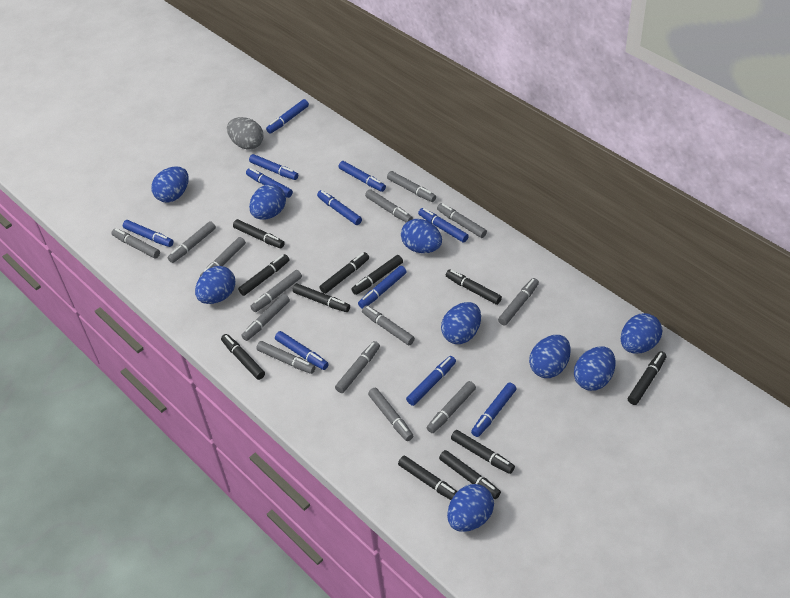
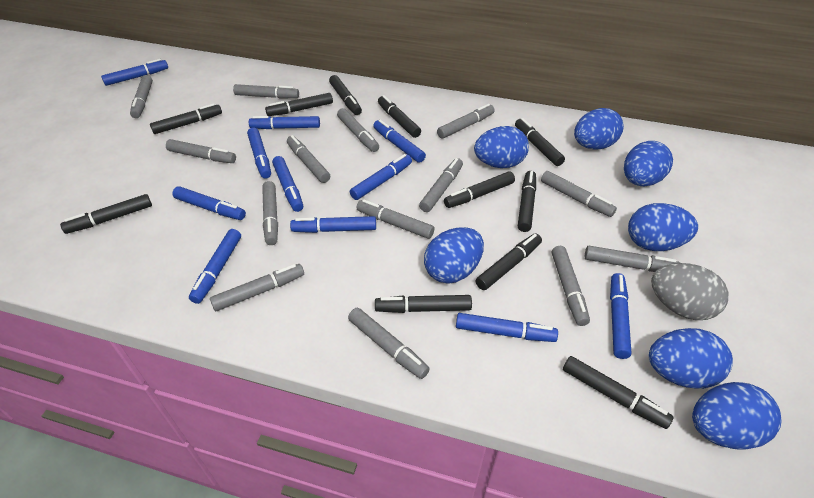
blue egg: 9 -> 7

